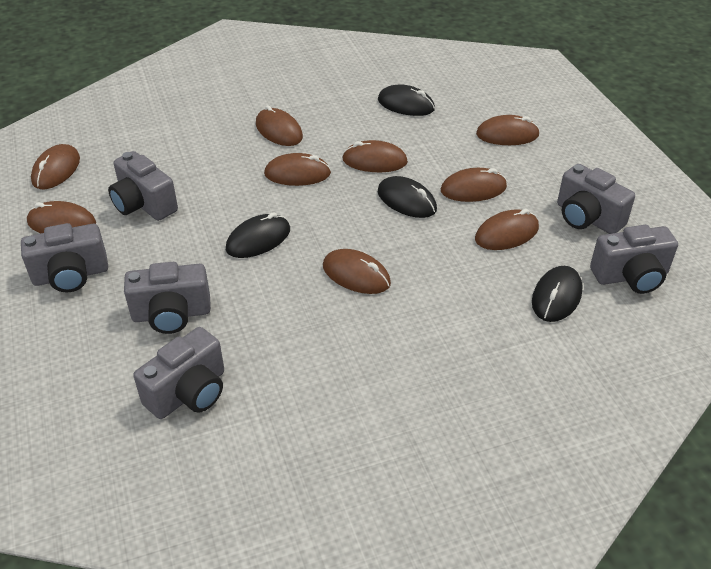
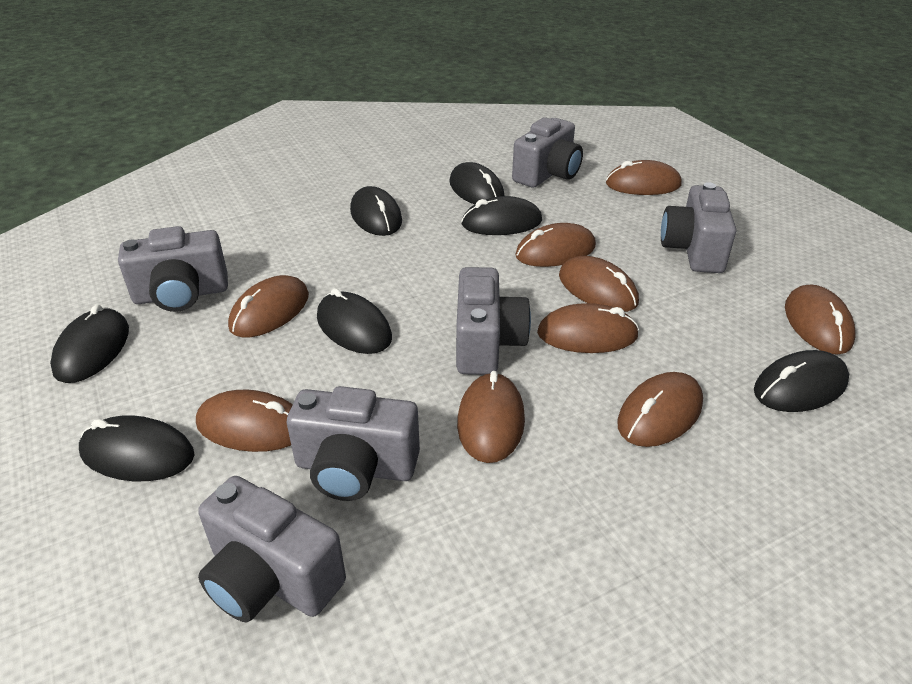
black mouse: 4 -> 7

